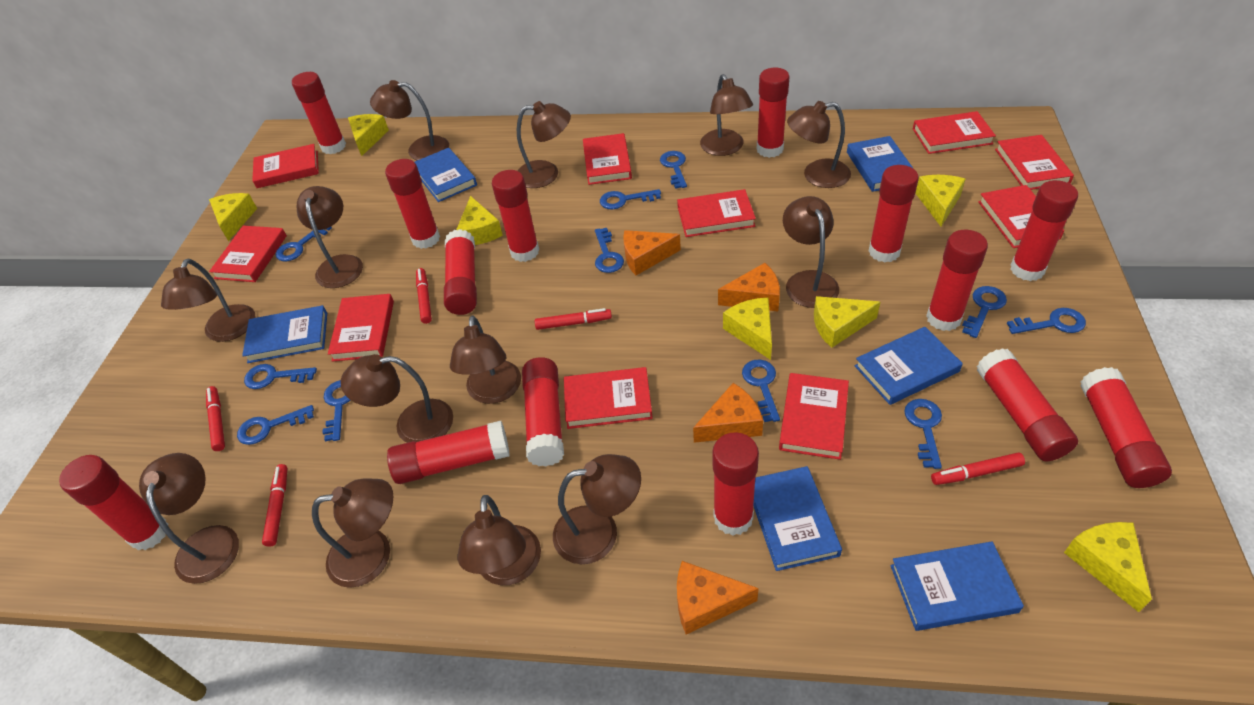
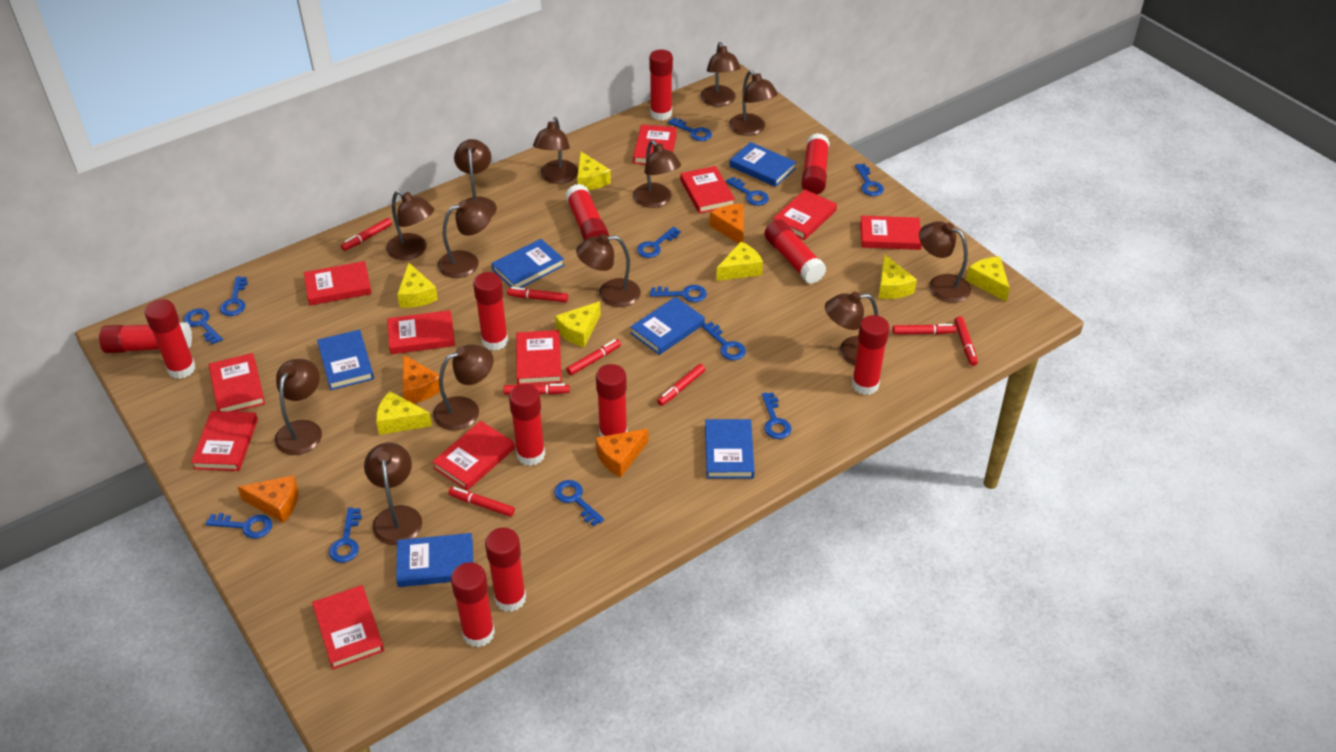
blue key: 11 -> 12
red book: 10 -> 11
red glue stick: 14 -> 12
red marker: 5 -> 8

